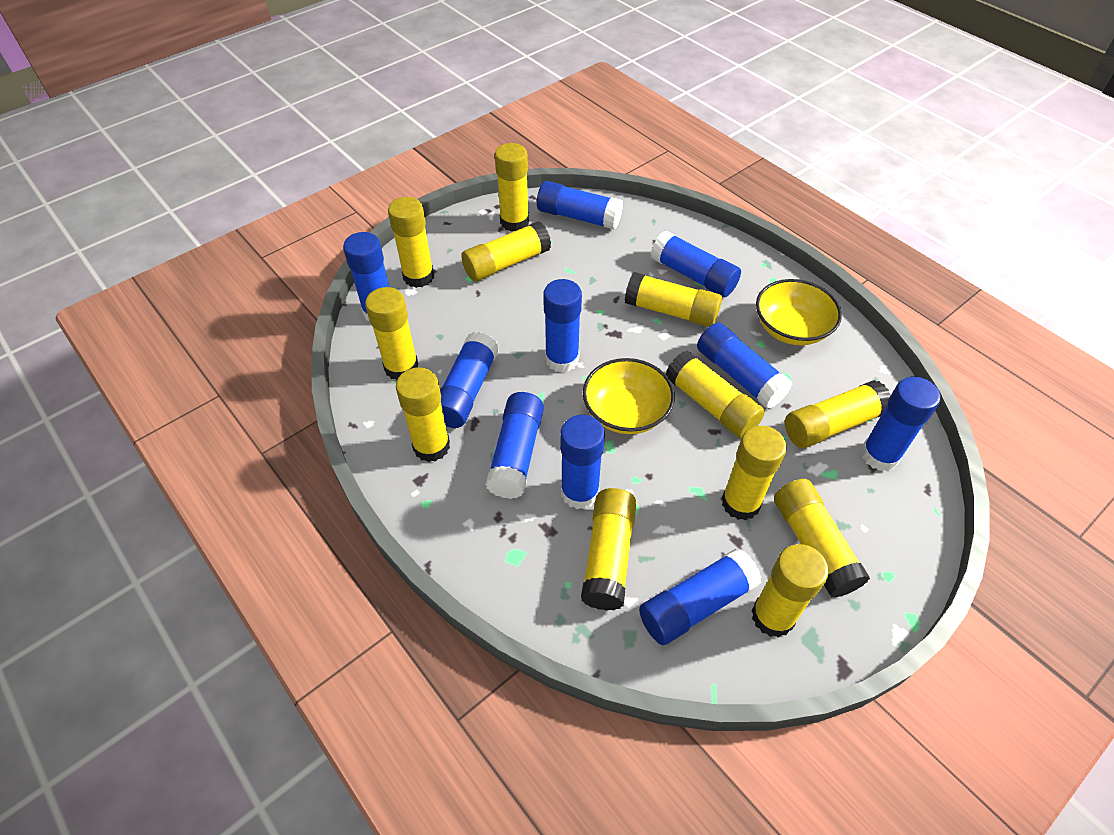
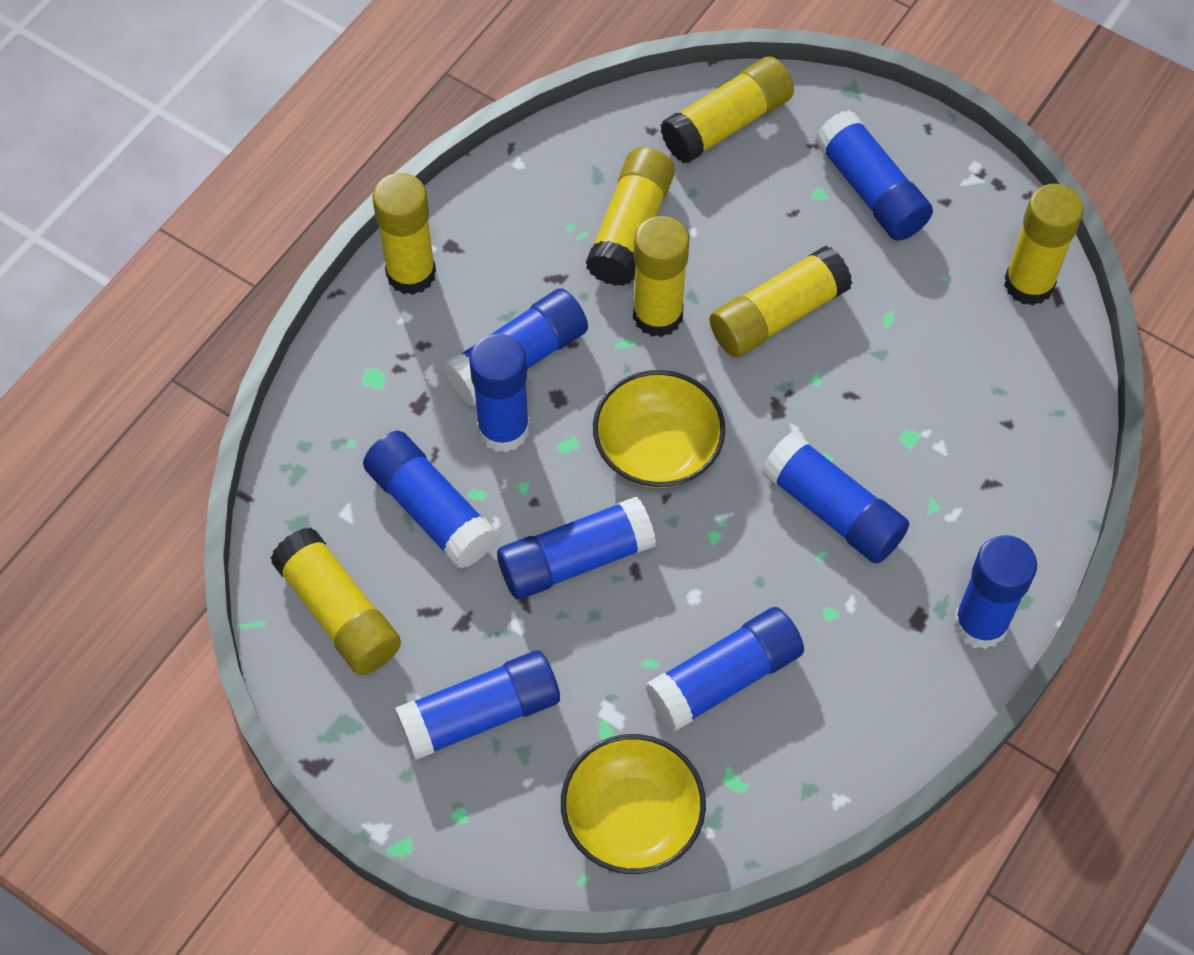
blue glue stick: 10 -> 9
yellow glue stick: 12 -> 7

